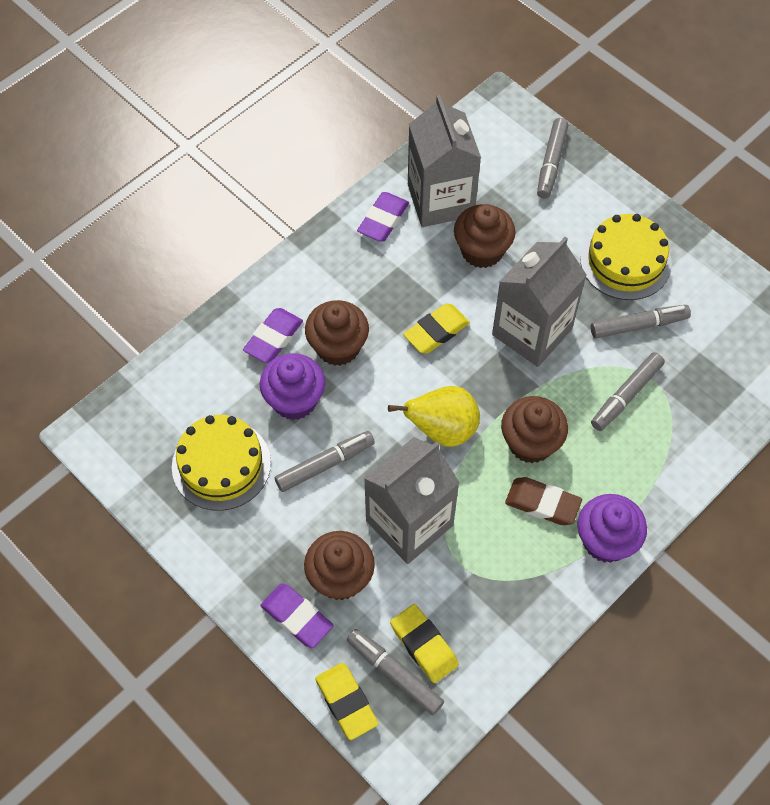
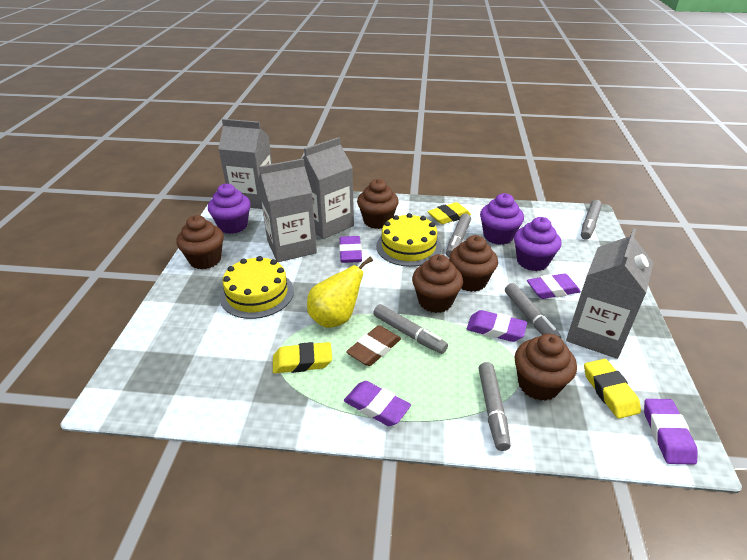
brown cupcake: 4 -> 5
grey carton: 3 -> 4
purple cupcake: 2 -> 3
purple eraser: 3 -> 5

